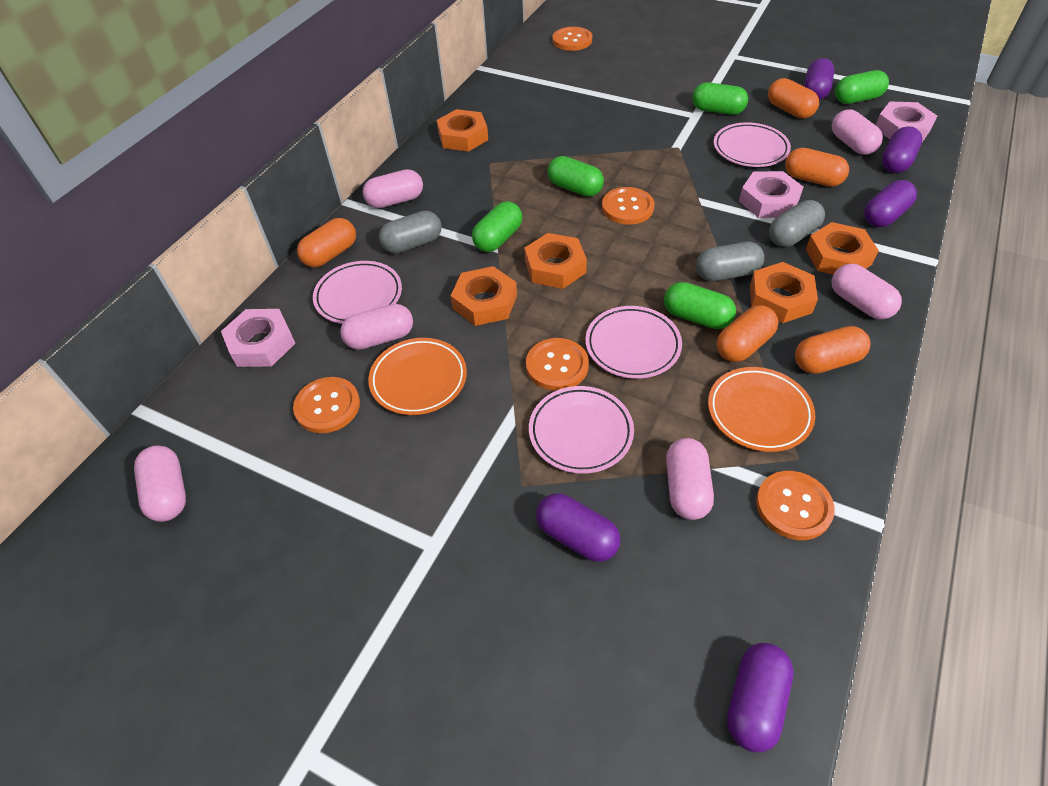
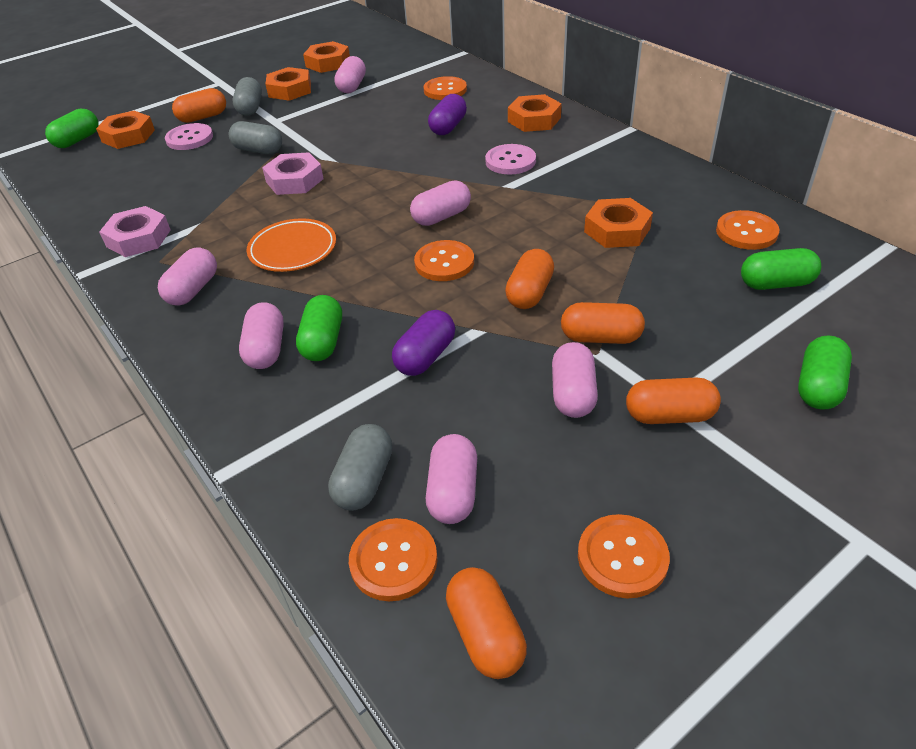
green capsule: 5 -> 4
orange plate: 2 -> 1
pink button: 0 -> 2
pink nut: 3 -> 2
pink plate: 4 -> 0
purple capsule: 5 -> 2

